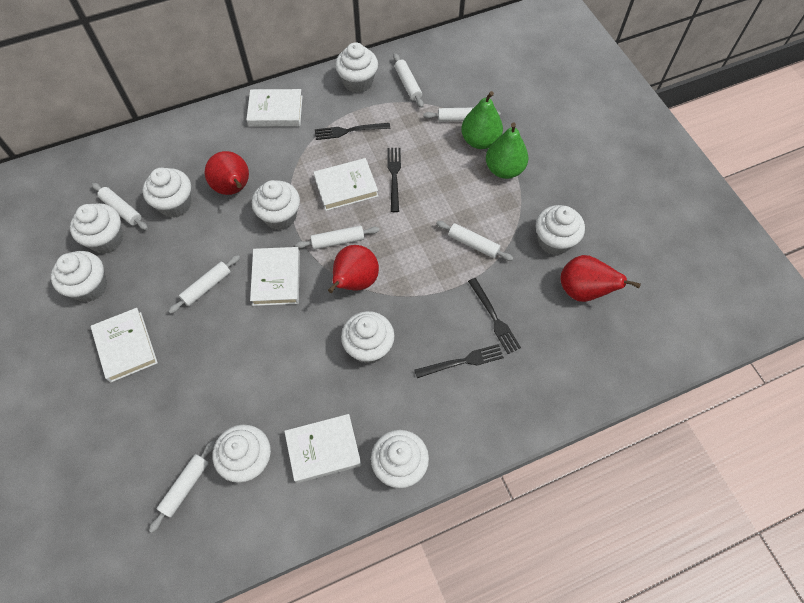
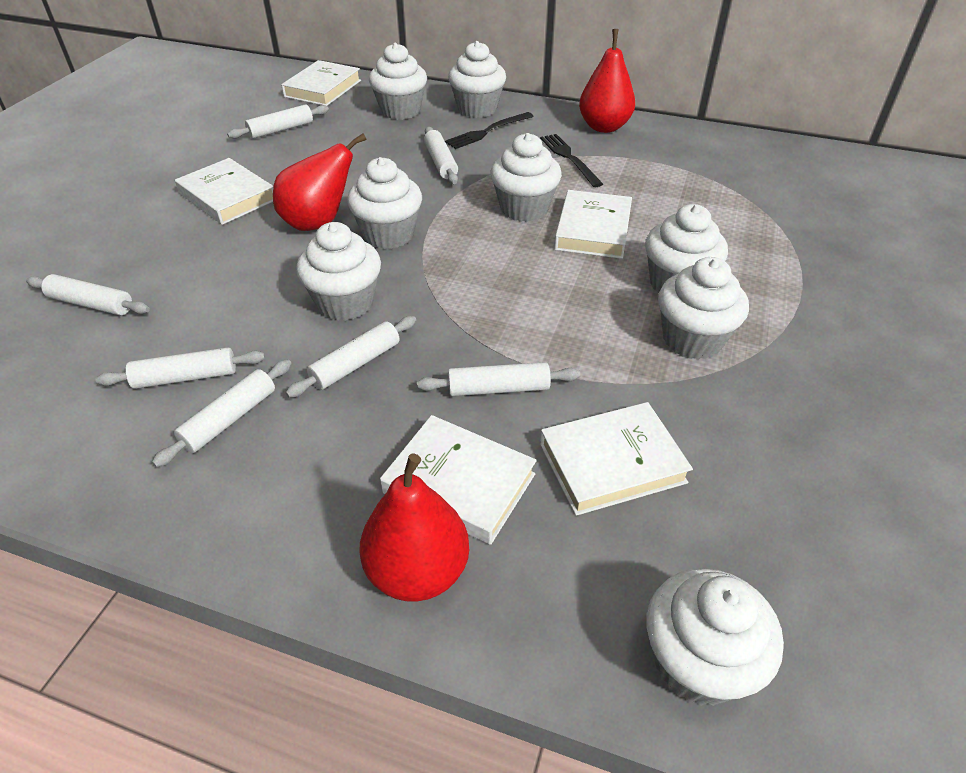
black fork: 4 -> 2
green pear: 2 -> 0
white cupcake: 9 -> 8

